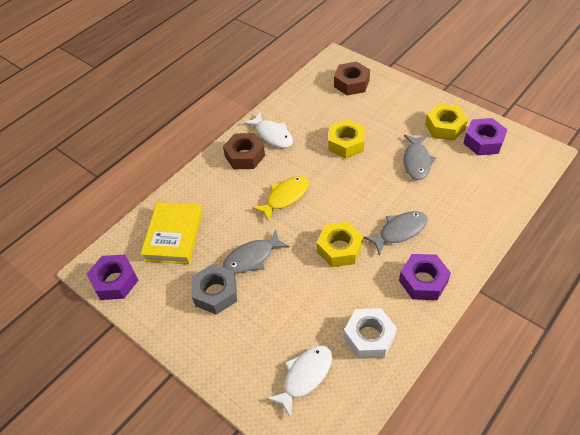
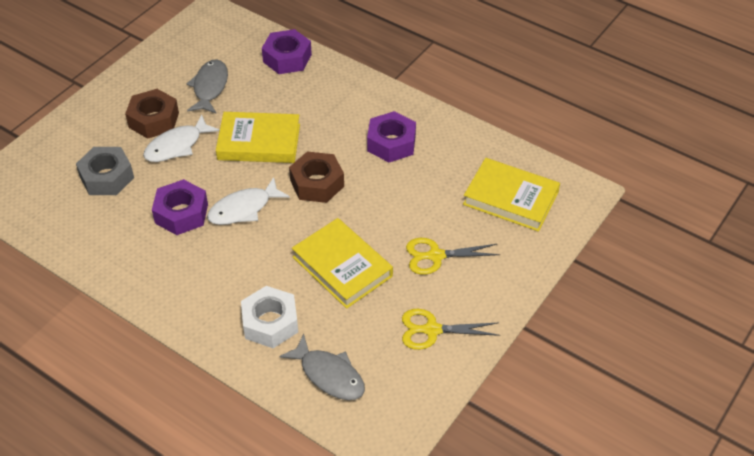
grey fish: 3 -> 2
yellow book: 1 -> 3
yellow fish: 1 -> 0
yellow nut: 3 -> 0
yellow scissors: 0 -> 2

